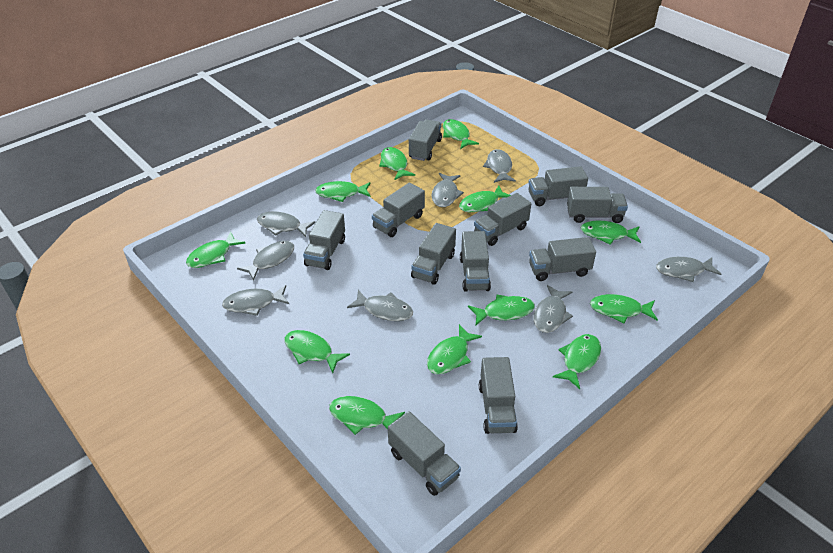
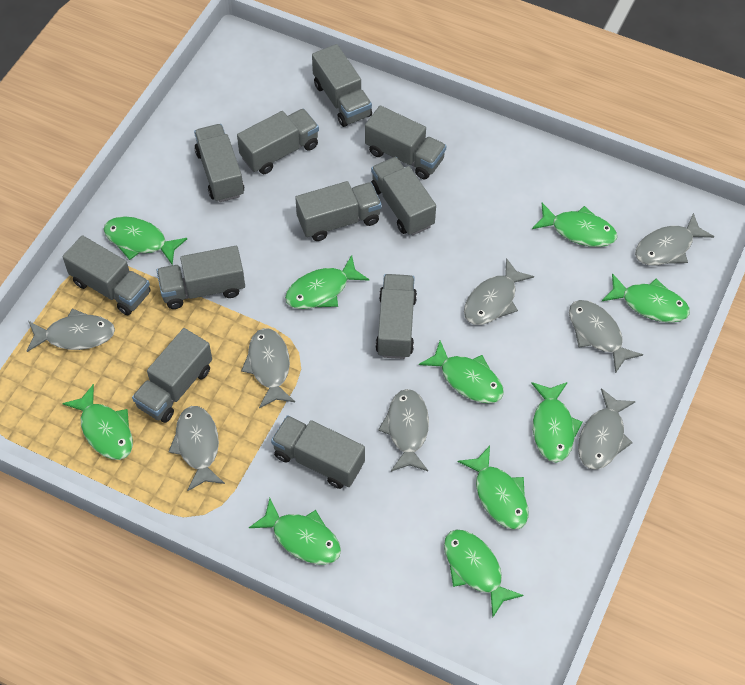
green fish: 12 -> 10

